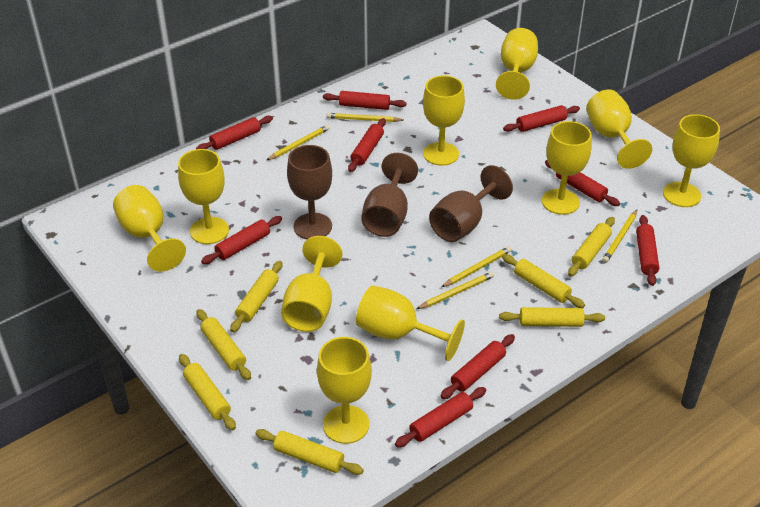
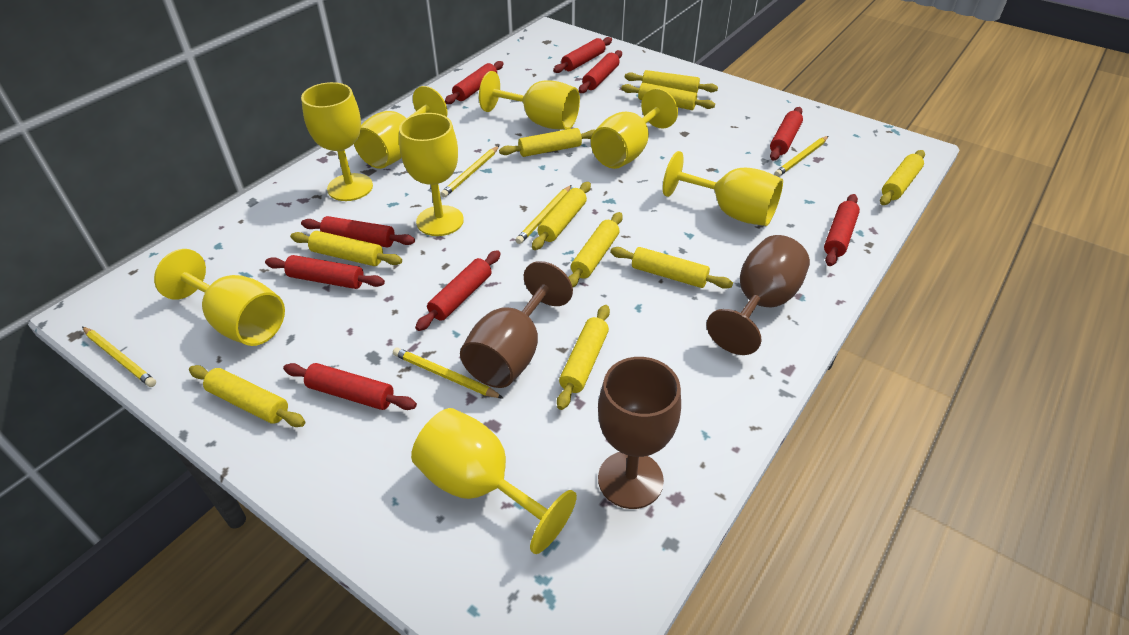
yellow goblet: 10 -> 8
yellow rolling pin: 7 -> 10

